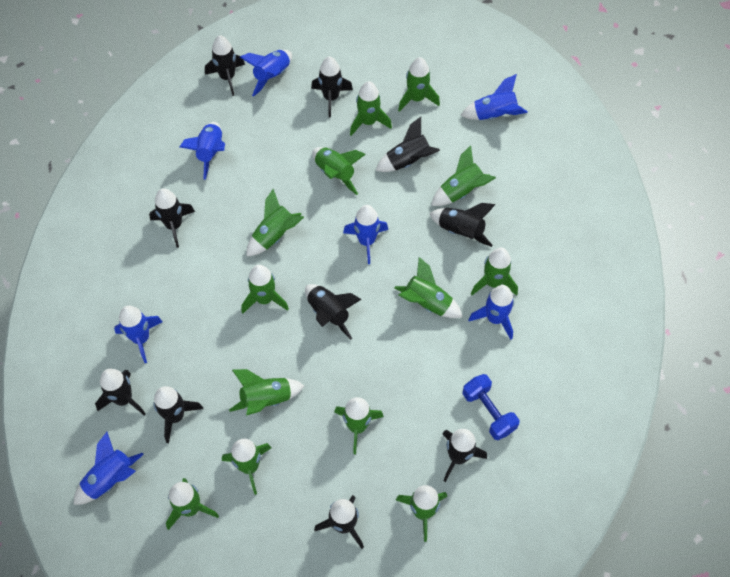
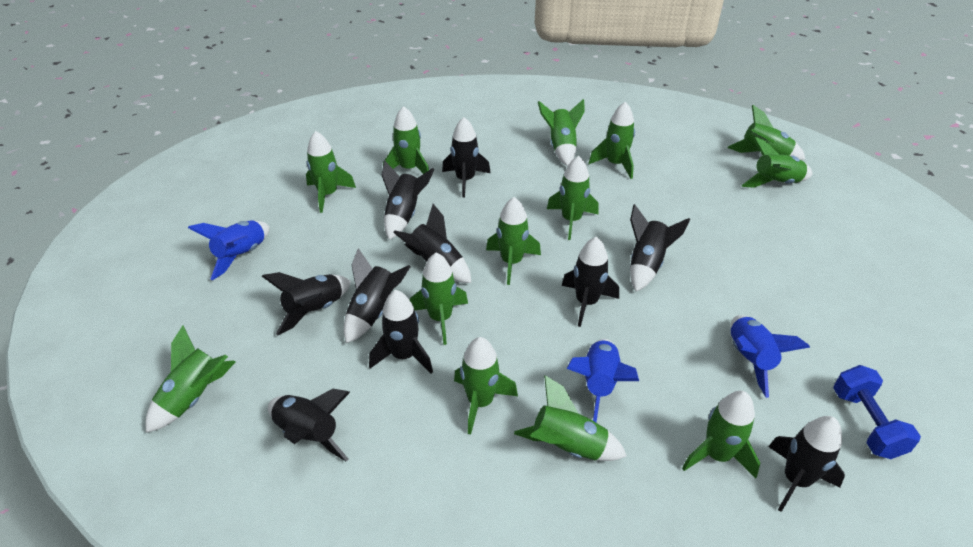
blue rocket: 7 -> 3

